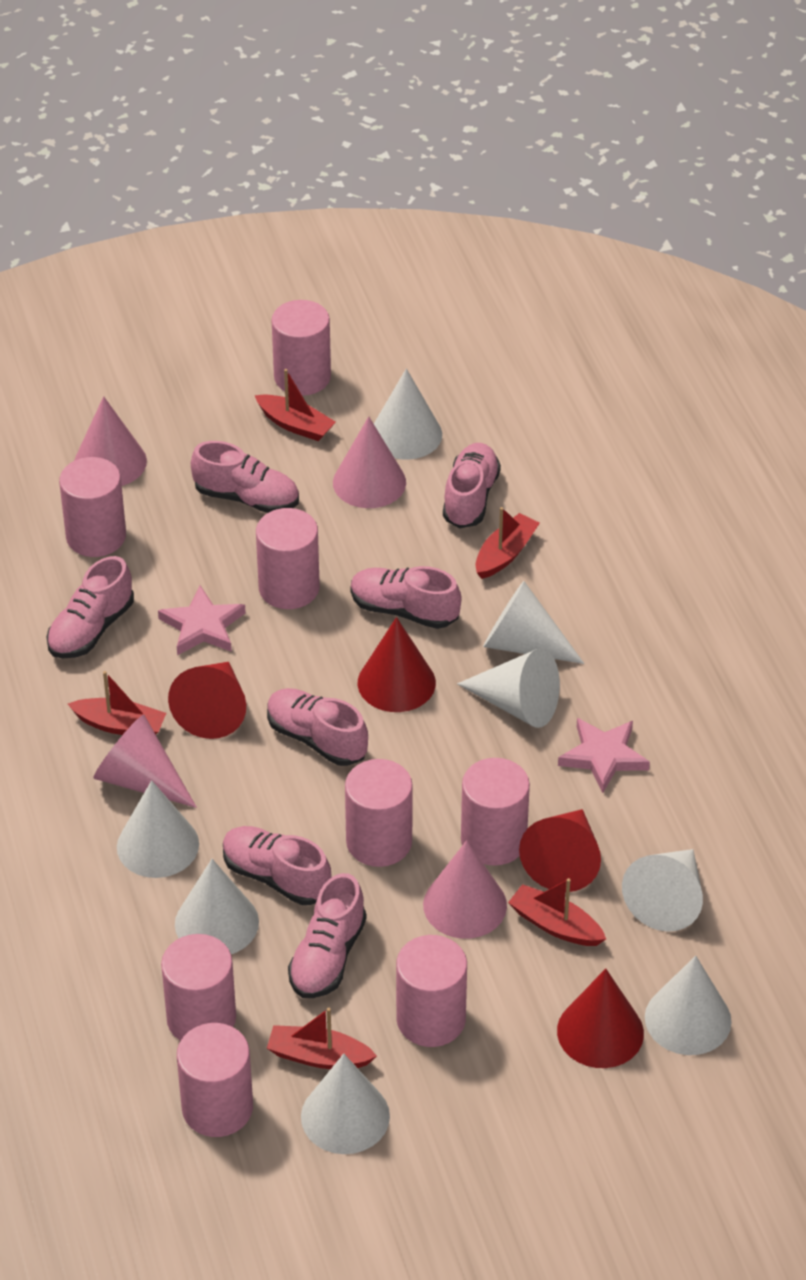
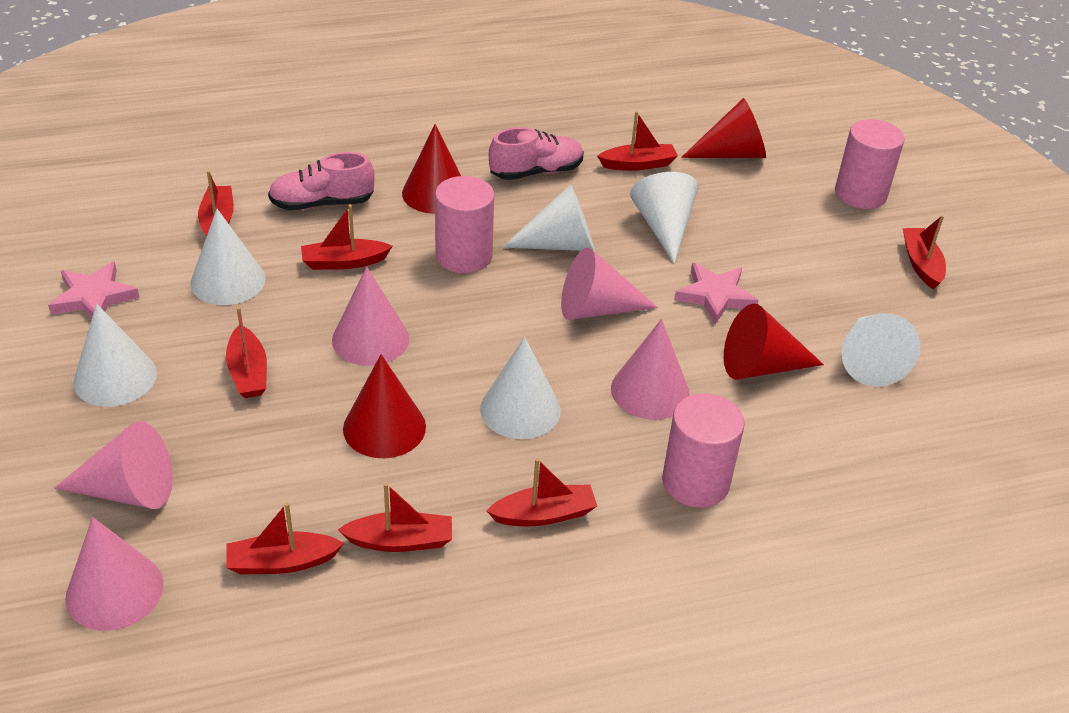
pink cone: 4 -> 5
pink cylinder: 8 -> 3
pink shoe: 7 -> 2
red boat: 5 -> 8
white cone: 8 -> 6

